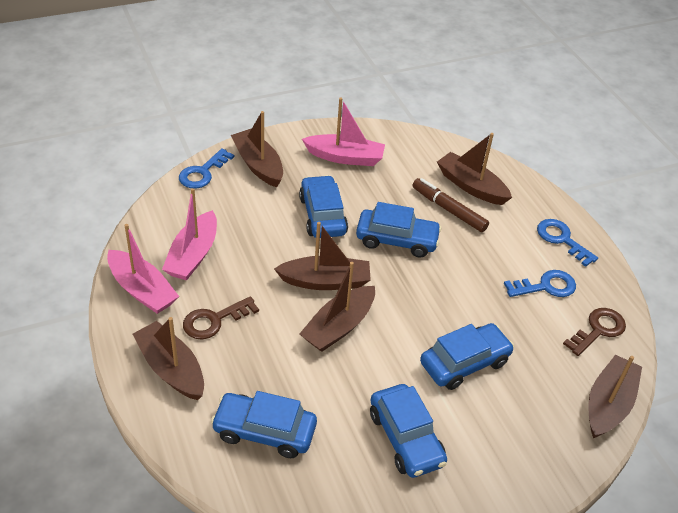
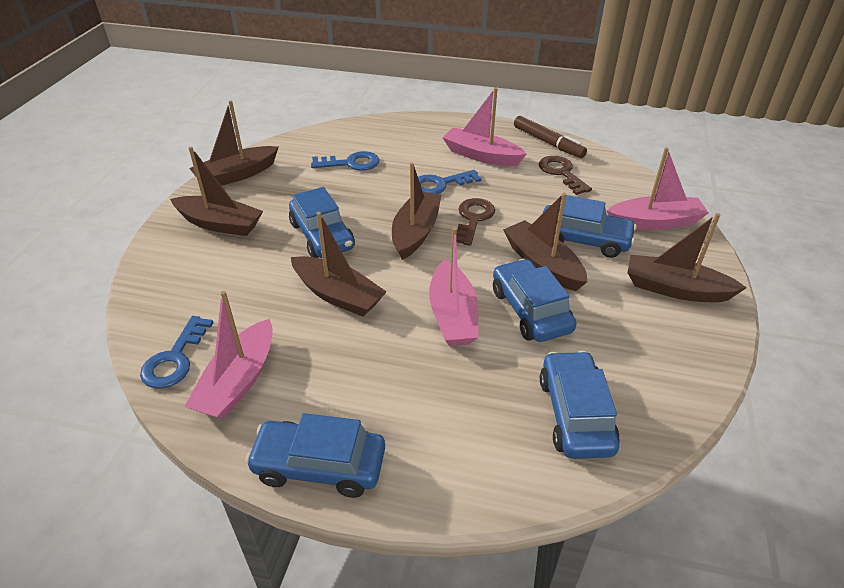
pink boat: 3 -> 4

